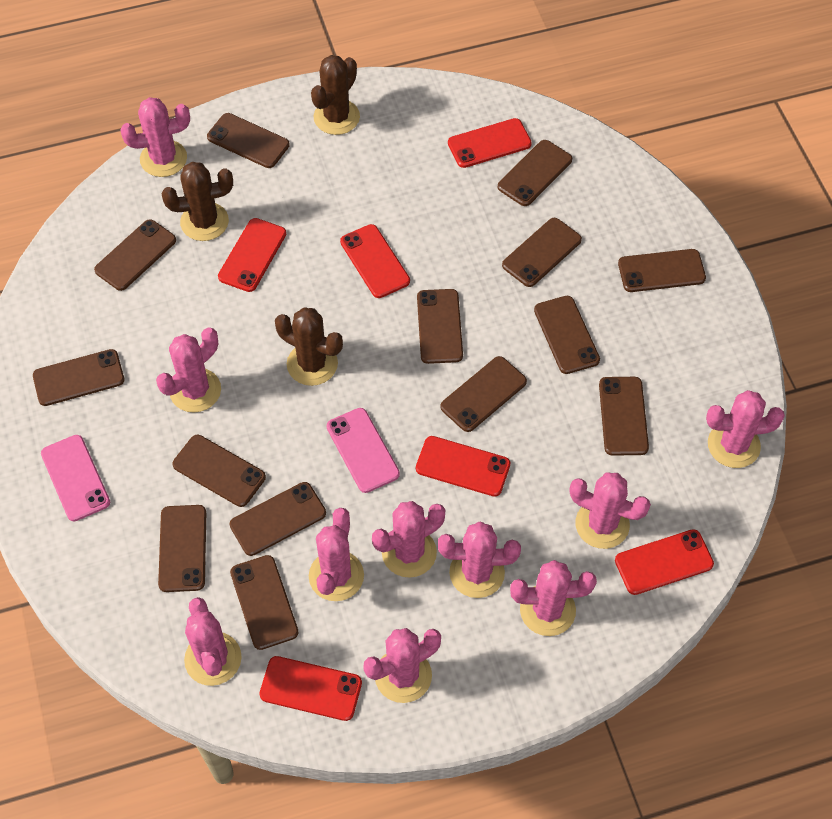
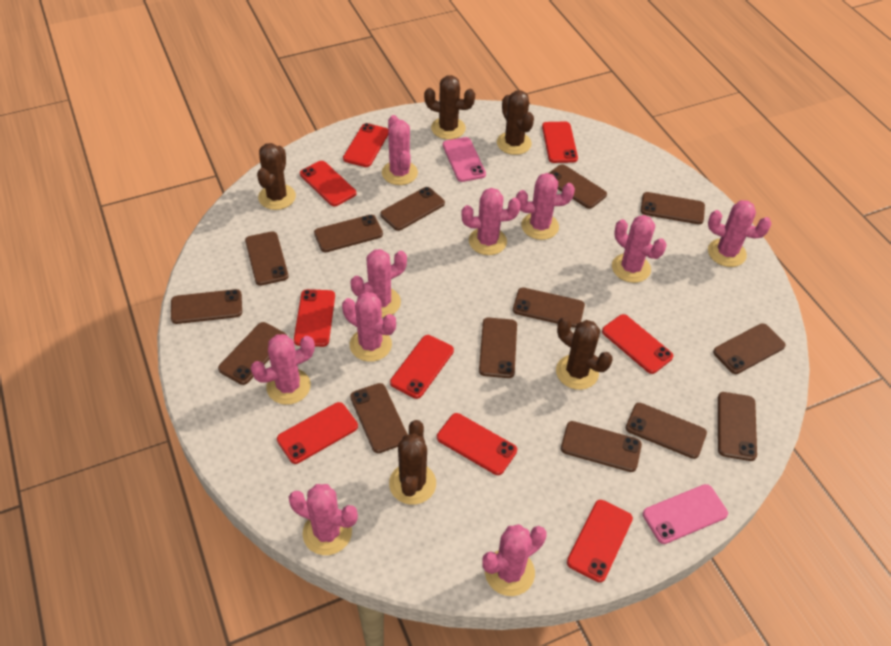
brown cactus: 3 -> 5
red phone: 6 -> 9

